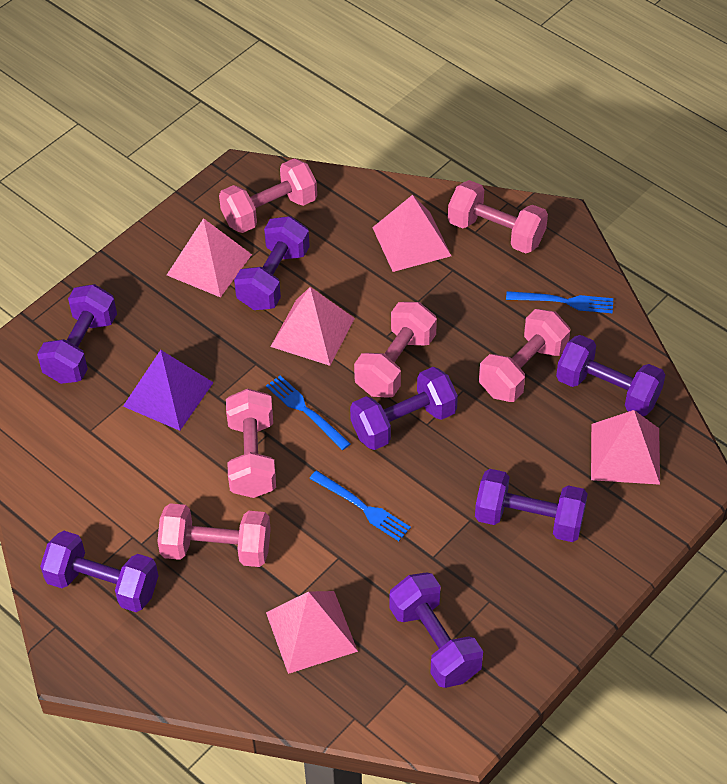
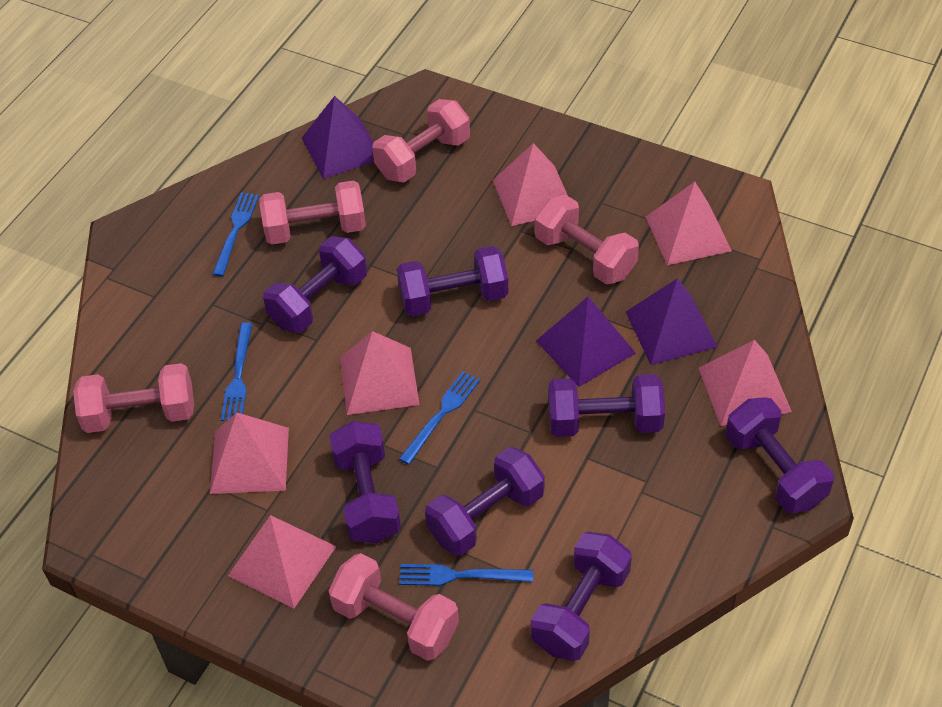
blue fork: 3 -> 4
pink dumbbell: 6 -> 5
pink pyramid: 5 -> 6
purple pyramid: 1 -> 3

